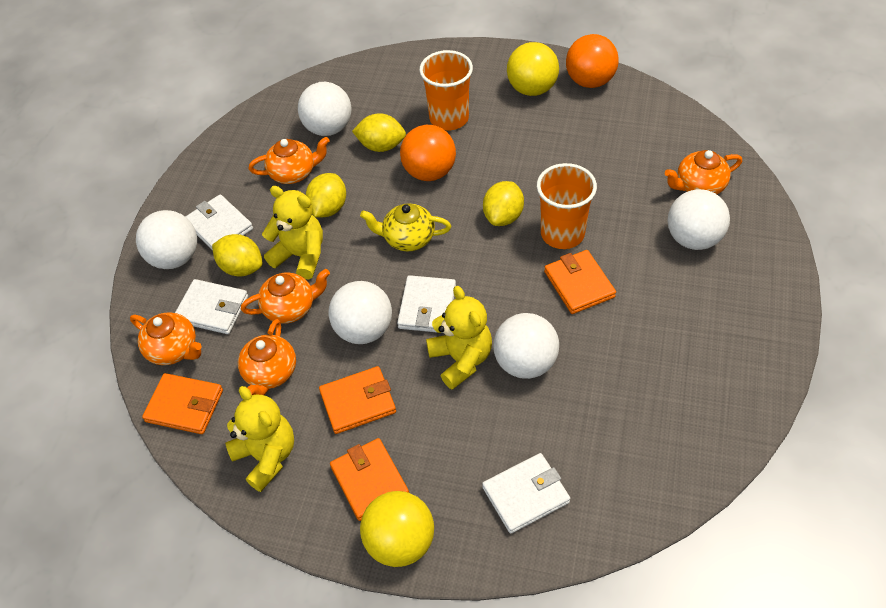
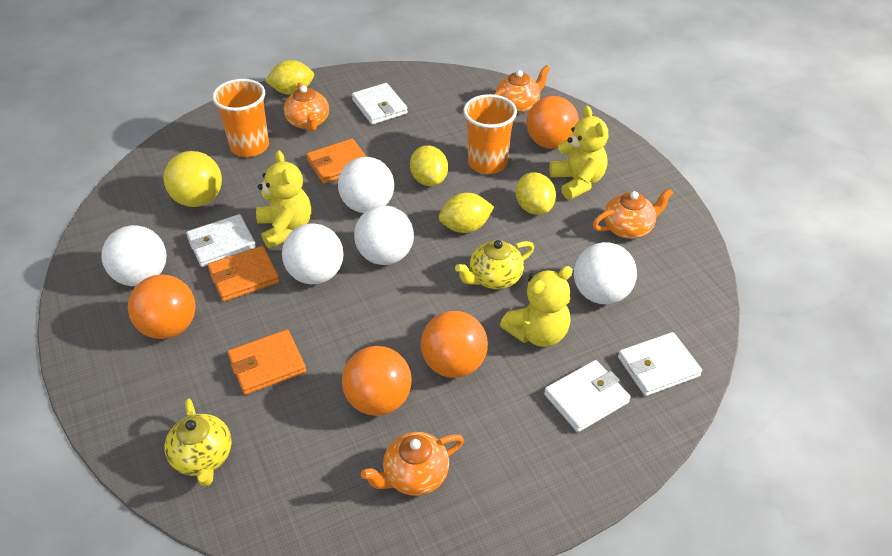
orange ball: 2 -> 4
orange teapot: 5 -> 4
orange wallet: 4 -> 3
yellow ball: 2 -> 1
yellow teapot: 1 -> 2

